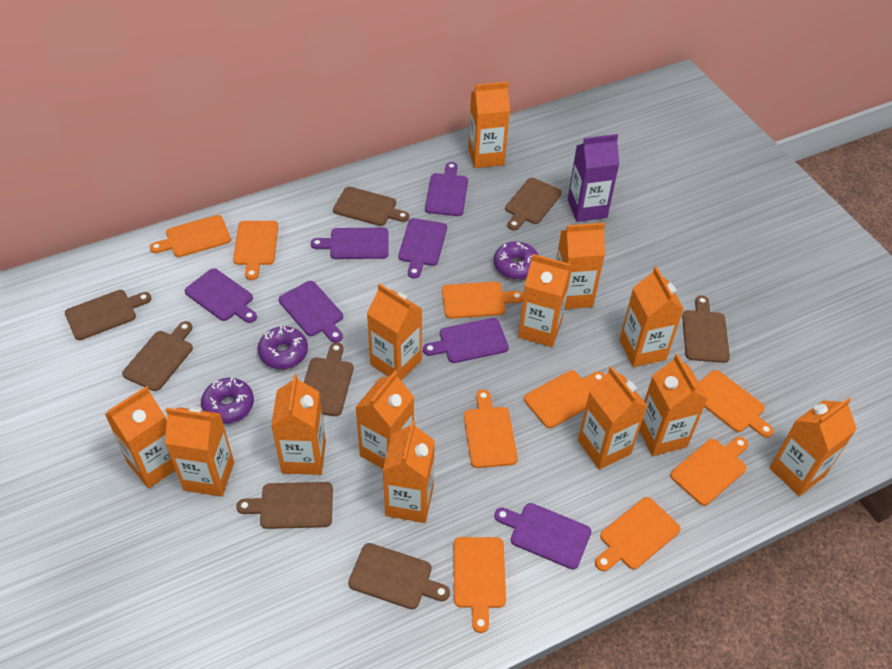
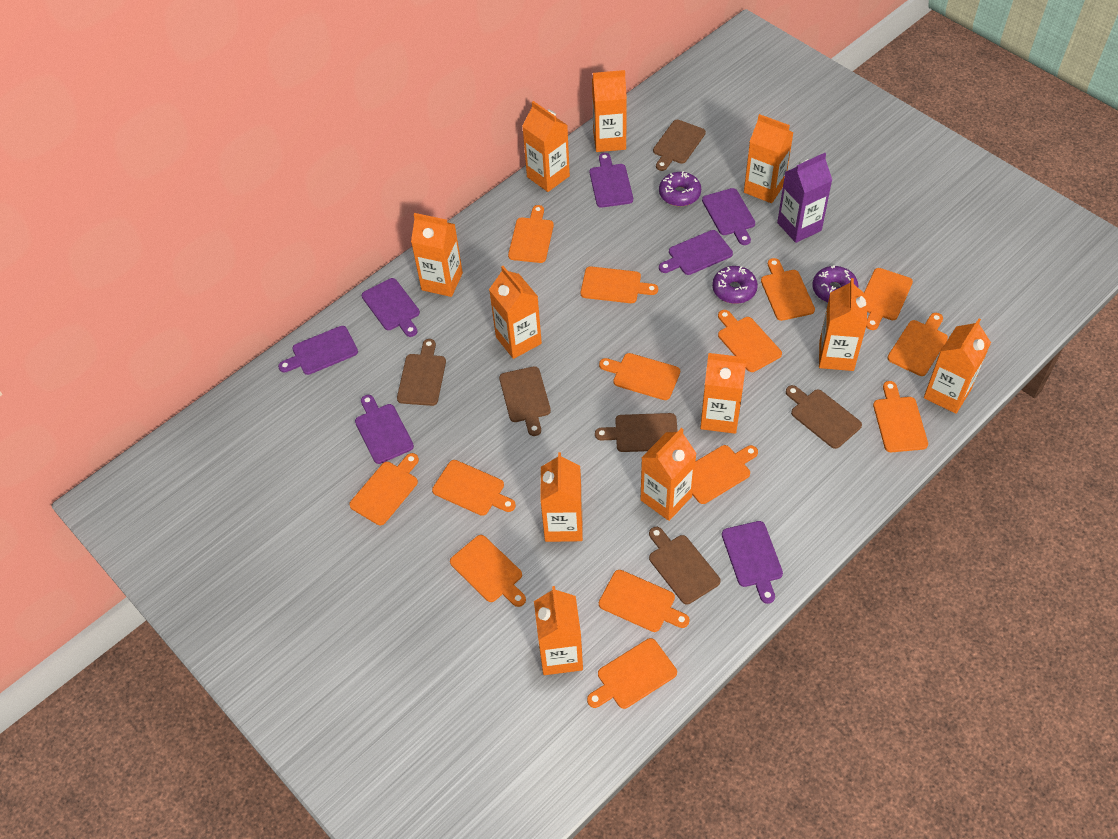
brown cutting board: 8 -> 6
orange carton: 13 -> 11
orange cutting board: 9 -> 14

